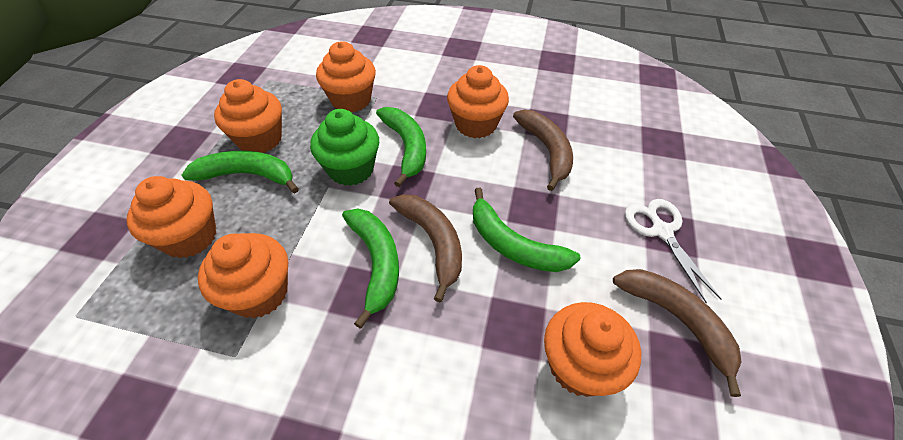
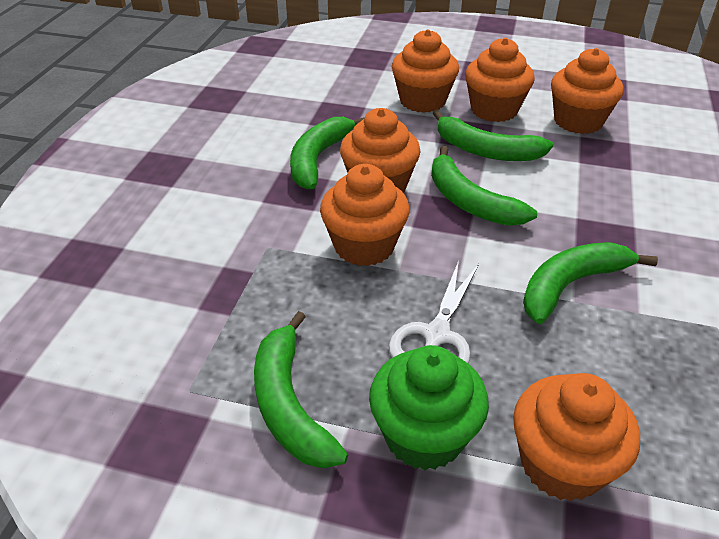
brown banana: 3 -> 0
green banana: 4 -> 5

